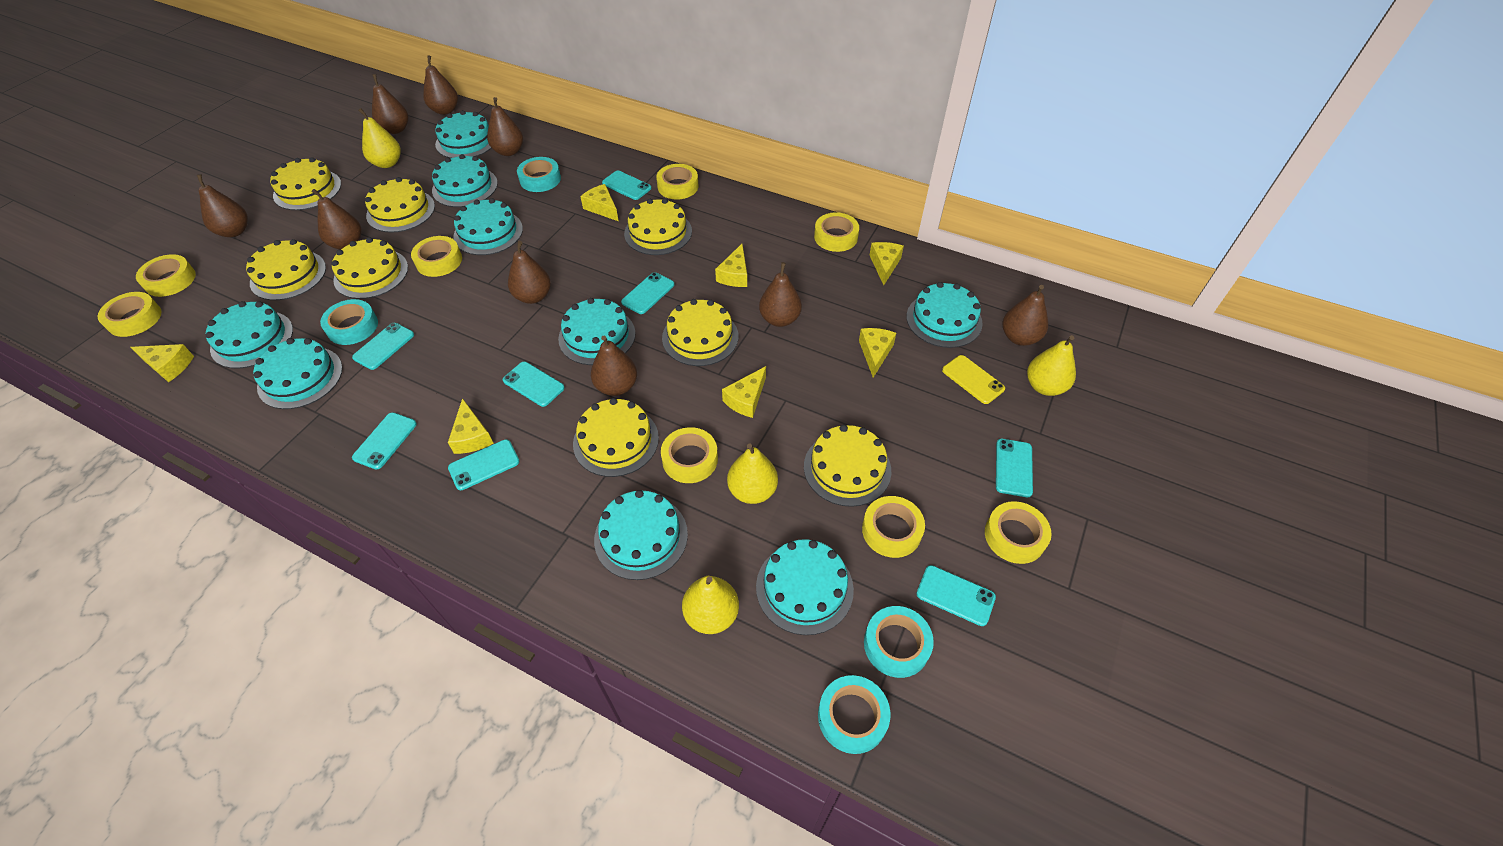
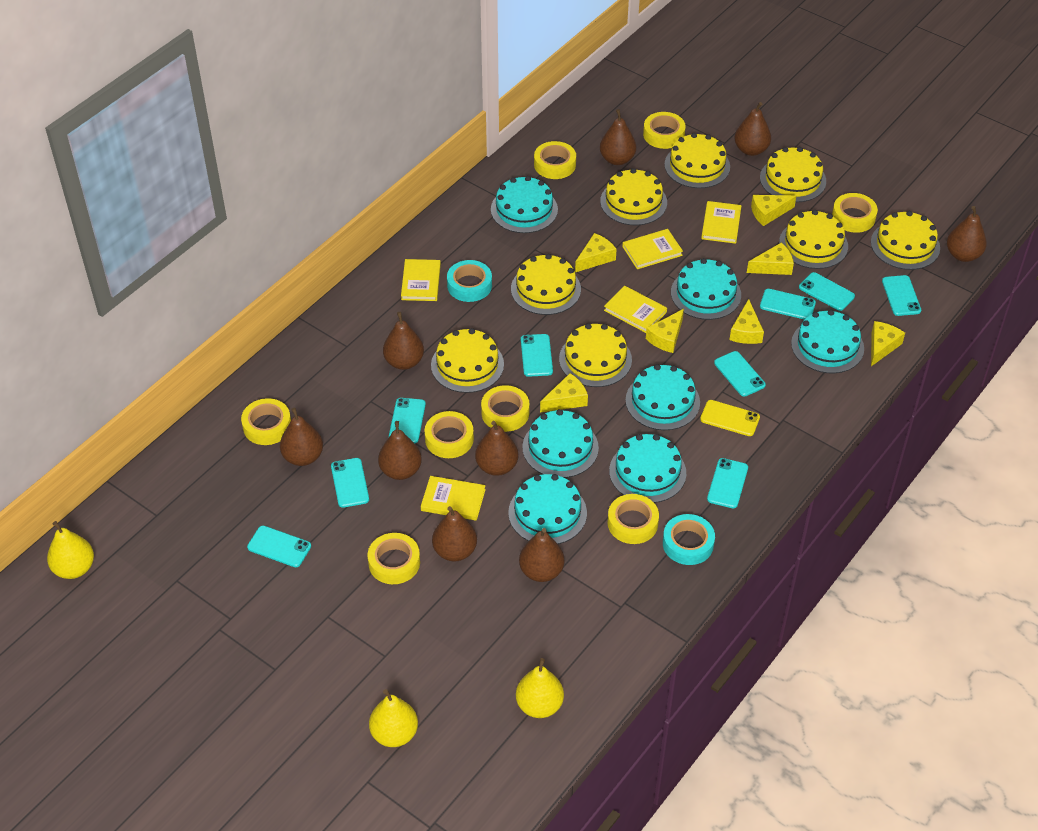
turquoise cake: 9 -> 7
turquoise phone: 8 -> 9
turquoise tape: 4 -> 2
yellow book: 0 -> 5
yellow pear: 4 -> 3

